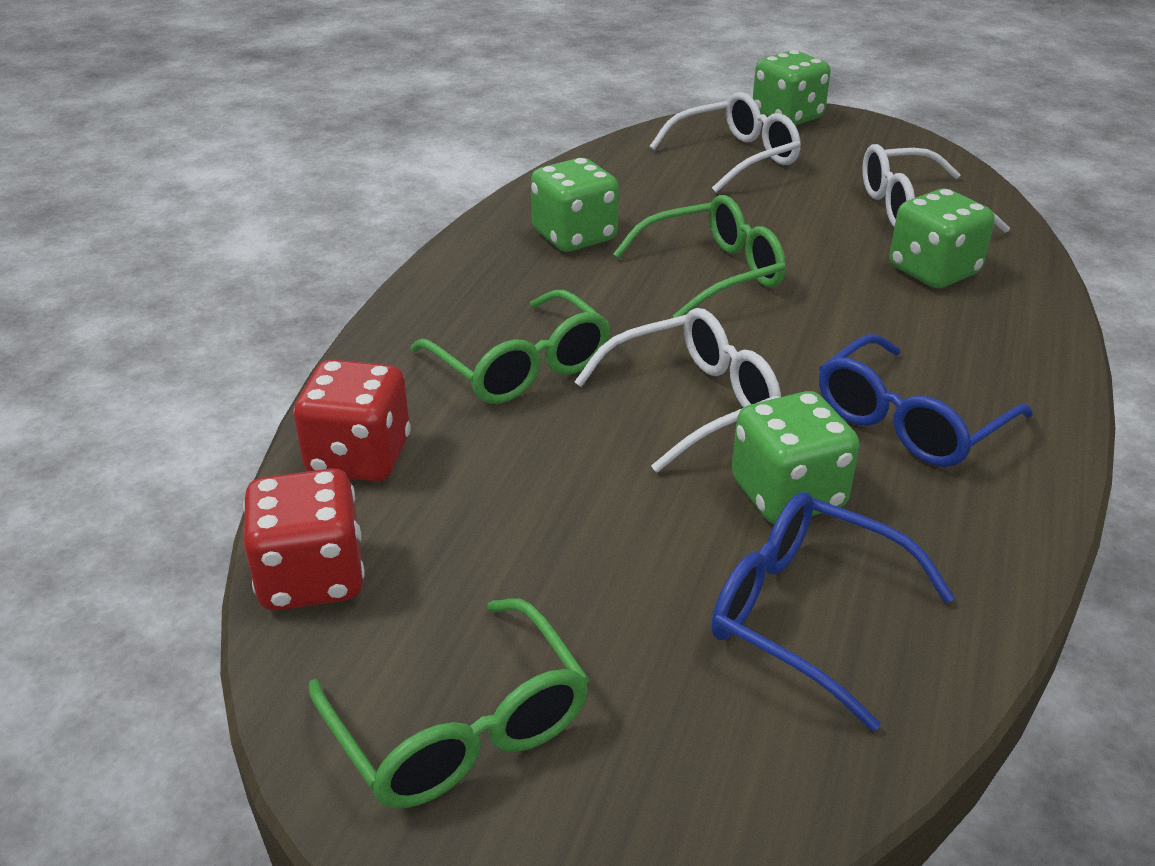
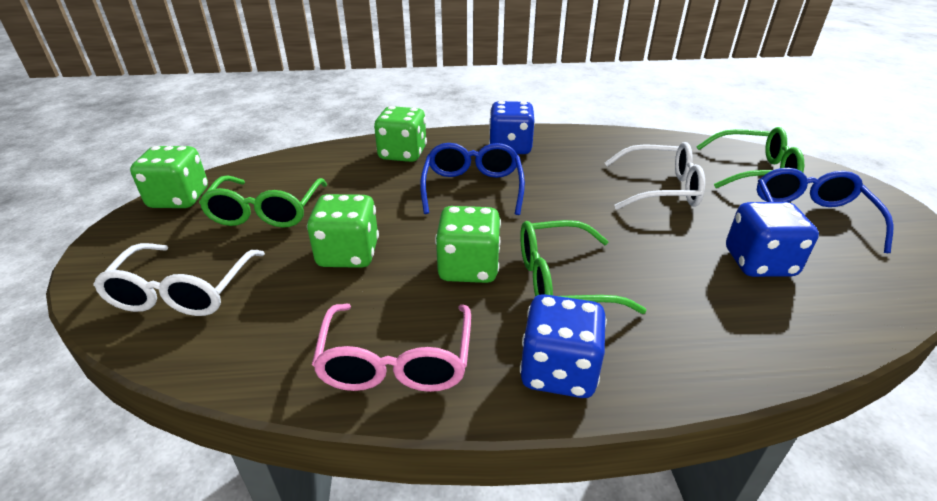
blue dice: 0 -> 3
pink glasses: 0 -> 1
red dice: 2 -> 0
white glasses: 3 -> 2

